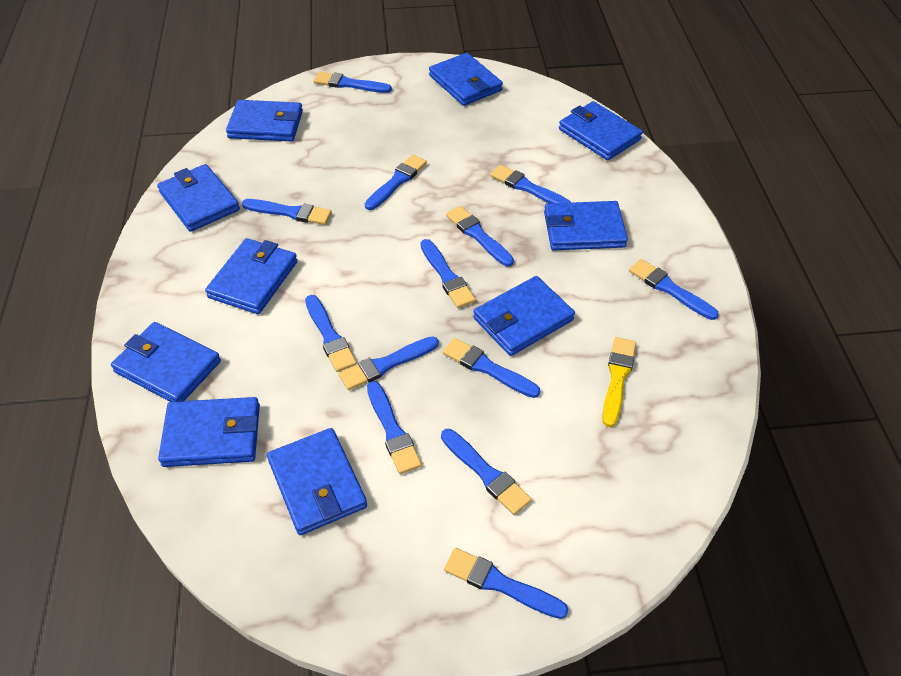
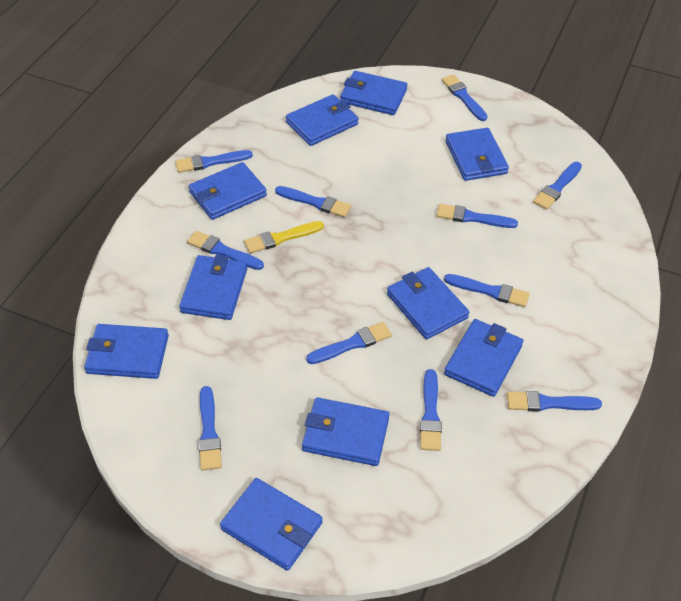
blue brush: 13 -> 11

